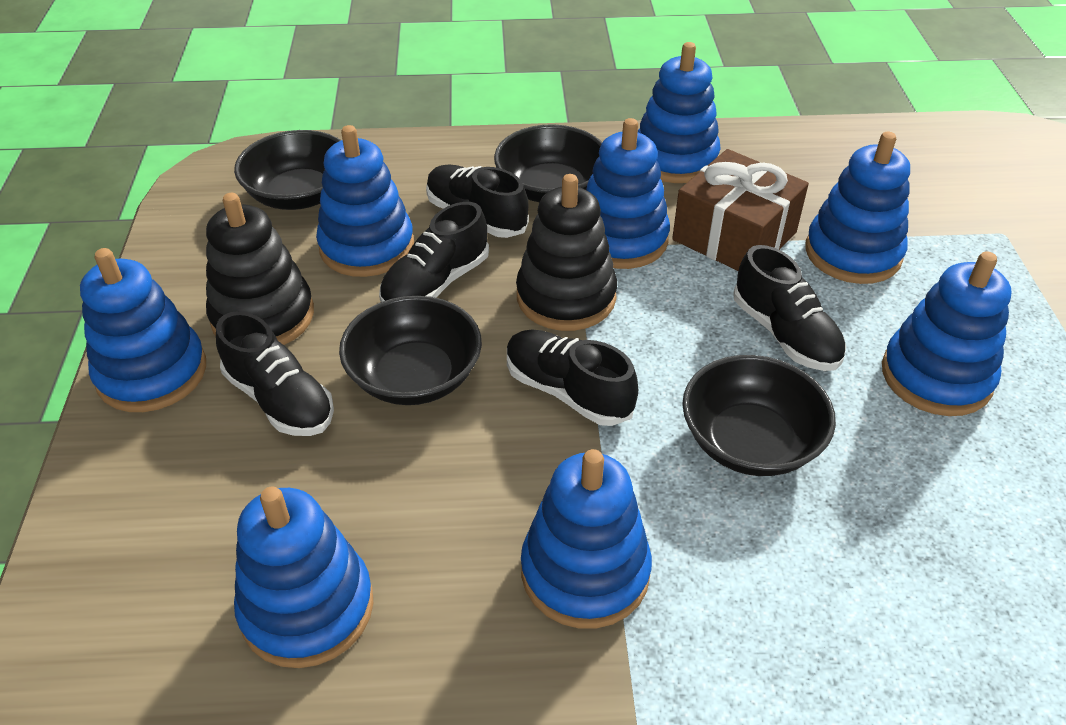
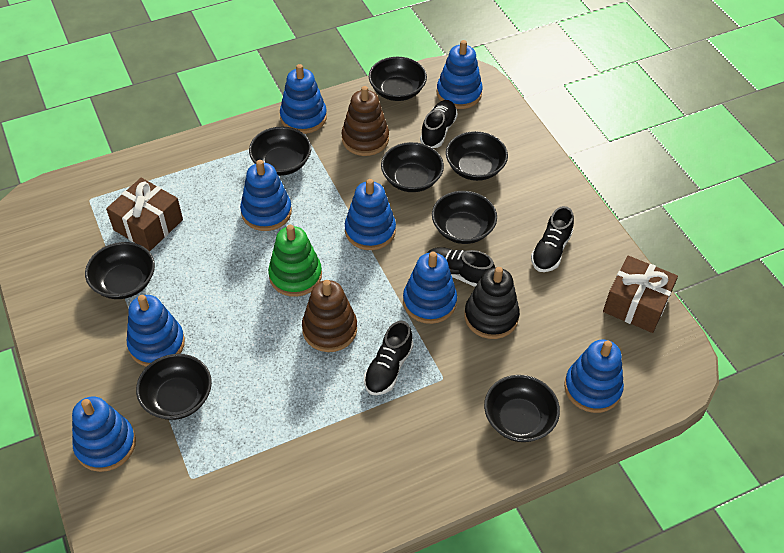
black bowl: 4 -> 8
black shoe: 5 -> 4
black stacking toy: 2 -> 1
brown gift: 1 -> 2
brown stacking toy: 0 -> 2
green stacking toy: 0 -> 1

